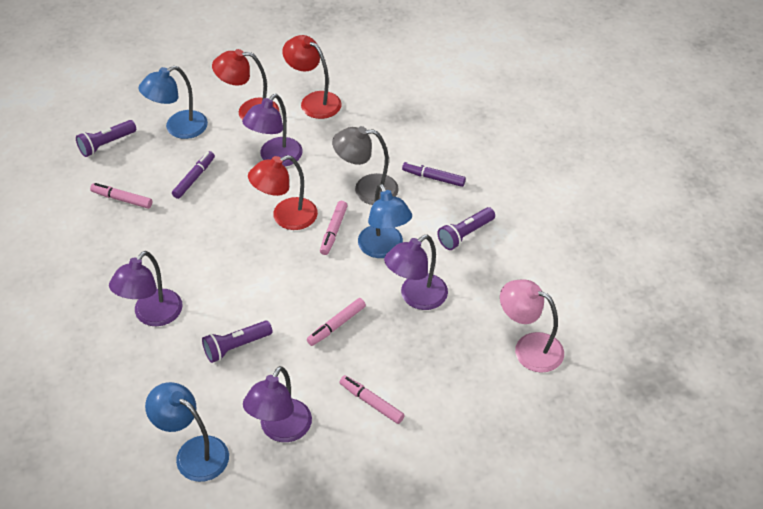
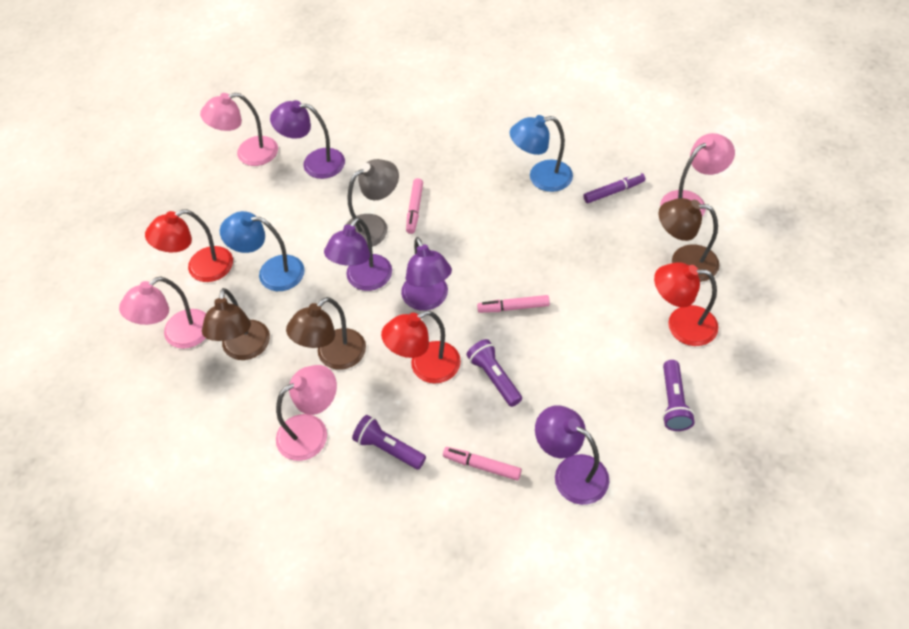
blue lamp: 3 -> 2
brown lamp: 0 -> 3
pink lamp: 1 -> 4
pink marker: 4 -> 3
purple marker: 2 -> 1

